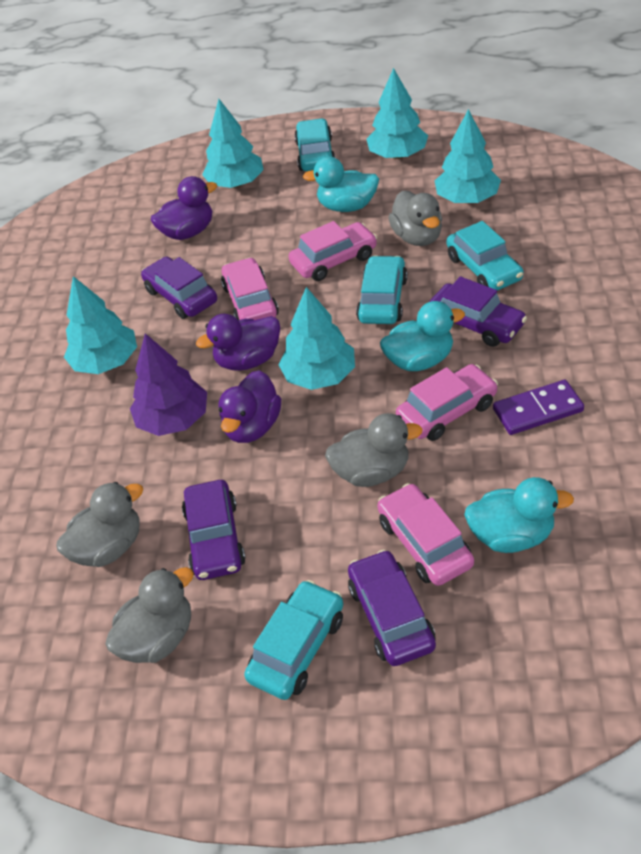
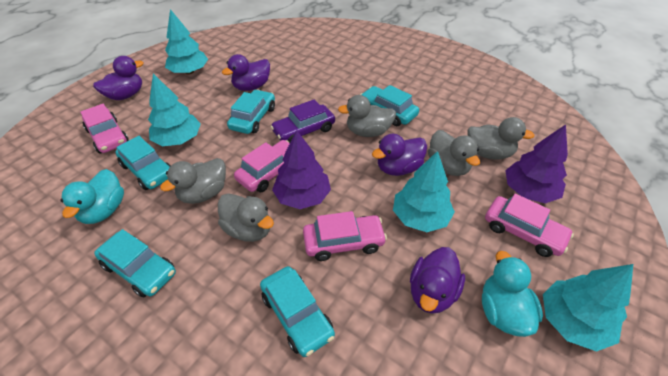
grey duck: 4 -> 5
purple car: 4 -> 1
purple domino: 1 -> 0
purple duck: 3 -> 4
purple tree: 1 -> 2
turquoise car: 4 -> 5
turquoise duck: 3 -> 2
turquoise tree: 5 -> 4

